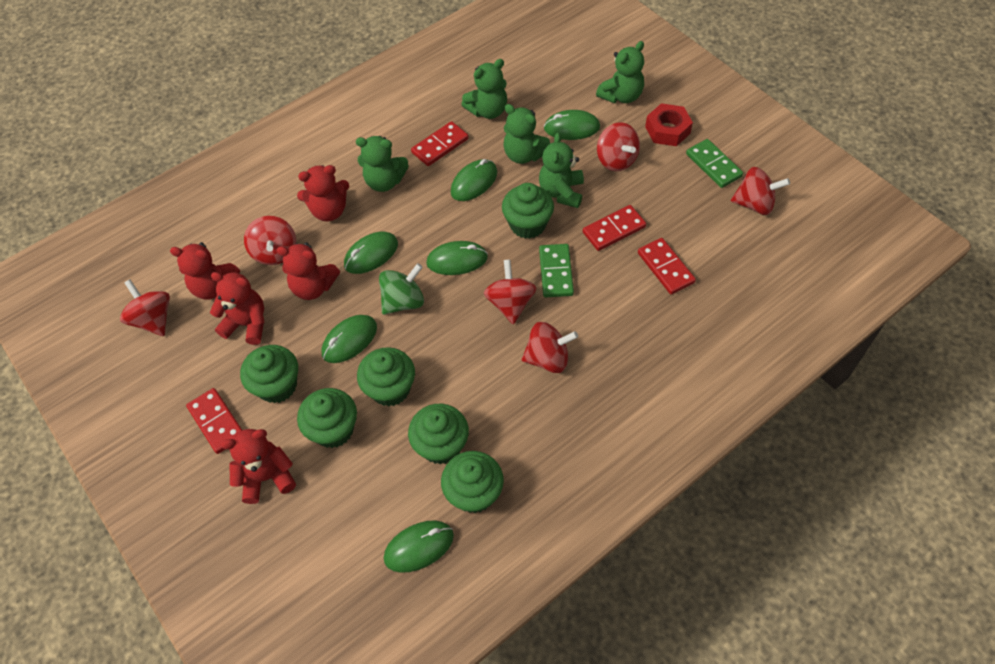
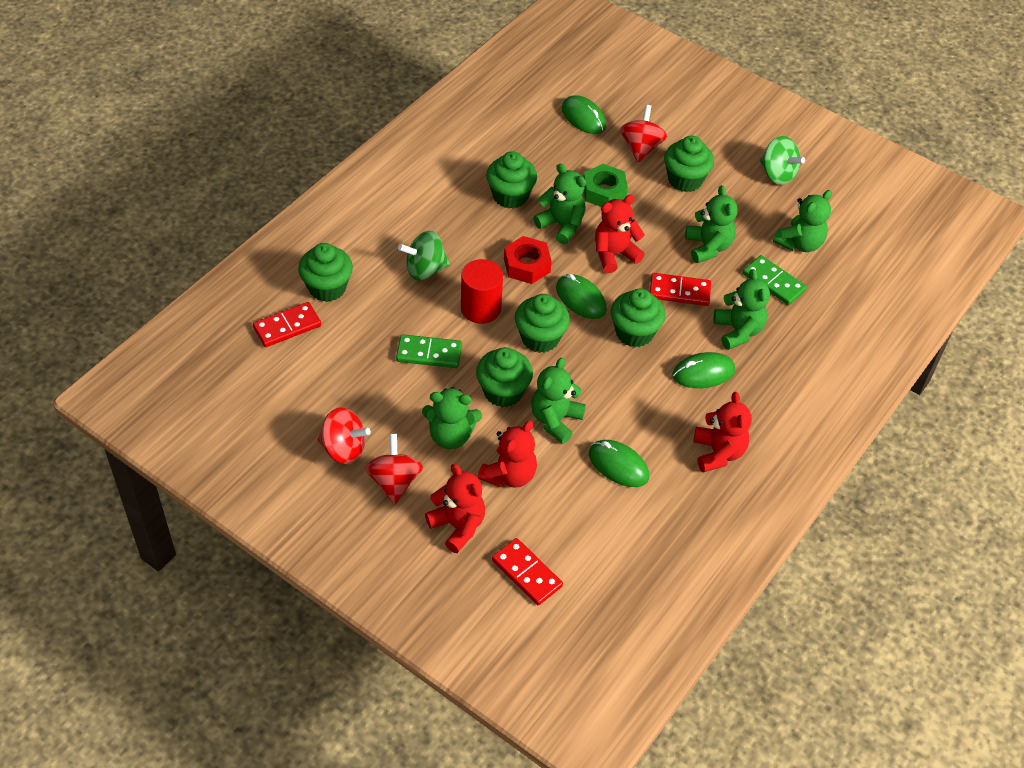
green mouse: 6 -> 4
green nut: 0 -> 1
green spinning top: 1 -> 2
green teddy bear: 5 -> 6
red cylinder: 0 -> 1
red domino: 4 -> 3
red spinning top: 6 -> 3
red teddy bear: 5 -> 4

